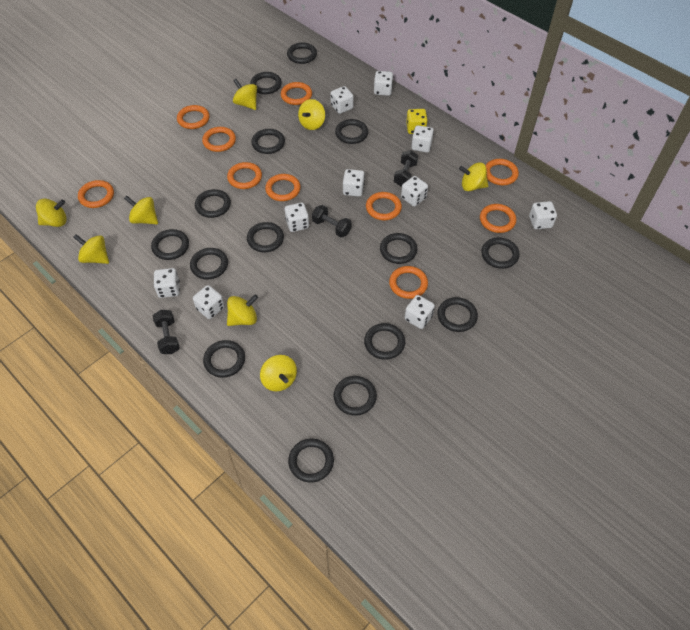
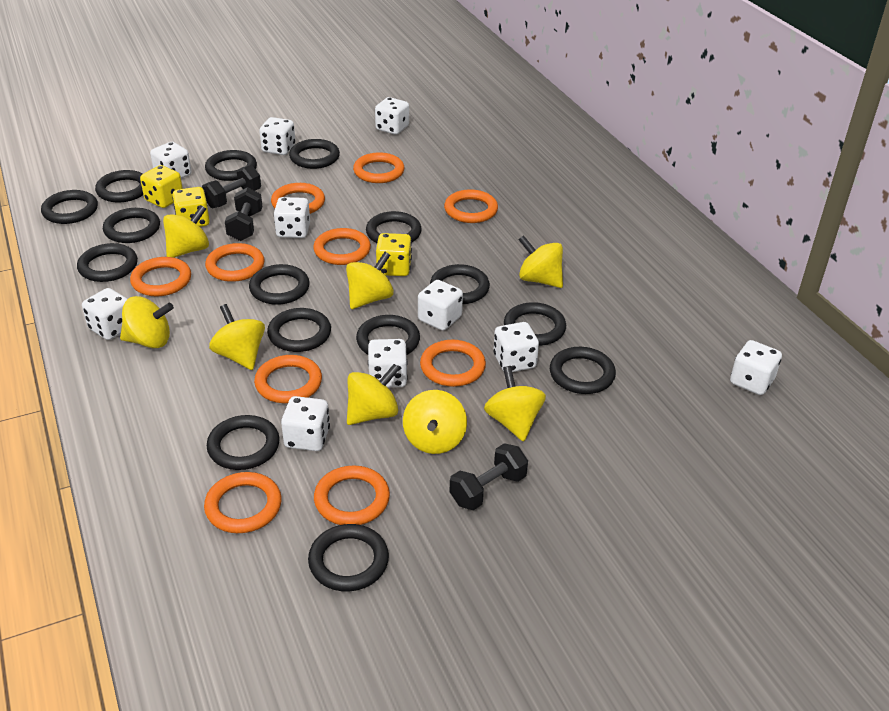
yellow dice: 1 -> 3

